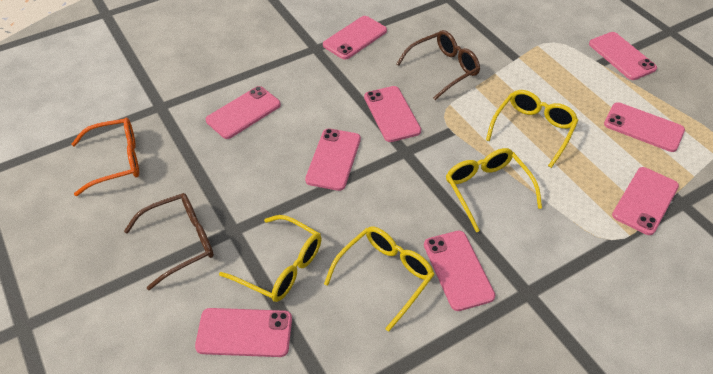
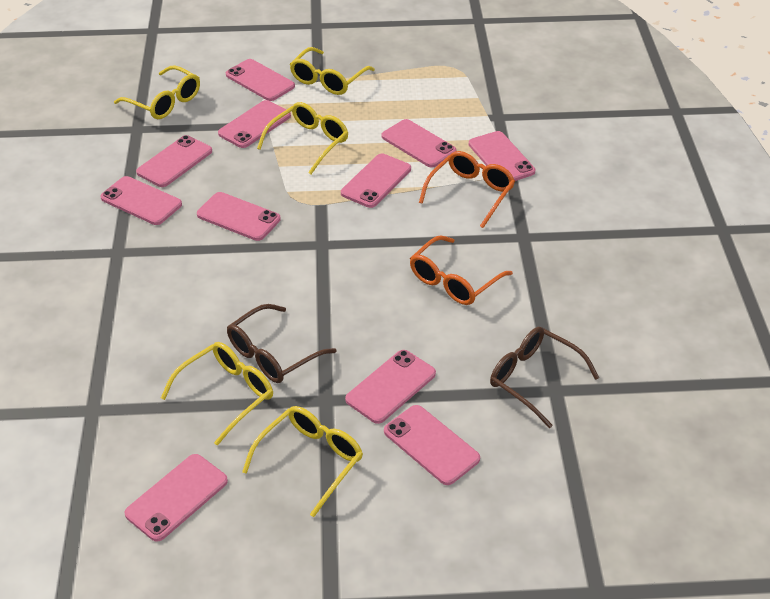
orange glasses: 1 -> 2
pink phone: 9 -> 11
yellow glasses: 4 -> 5

